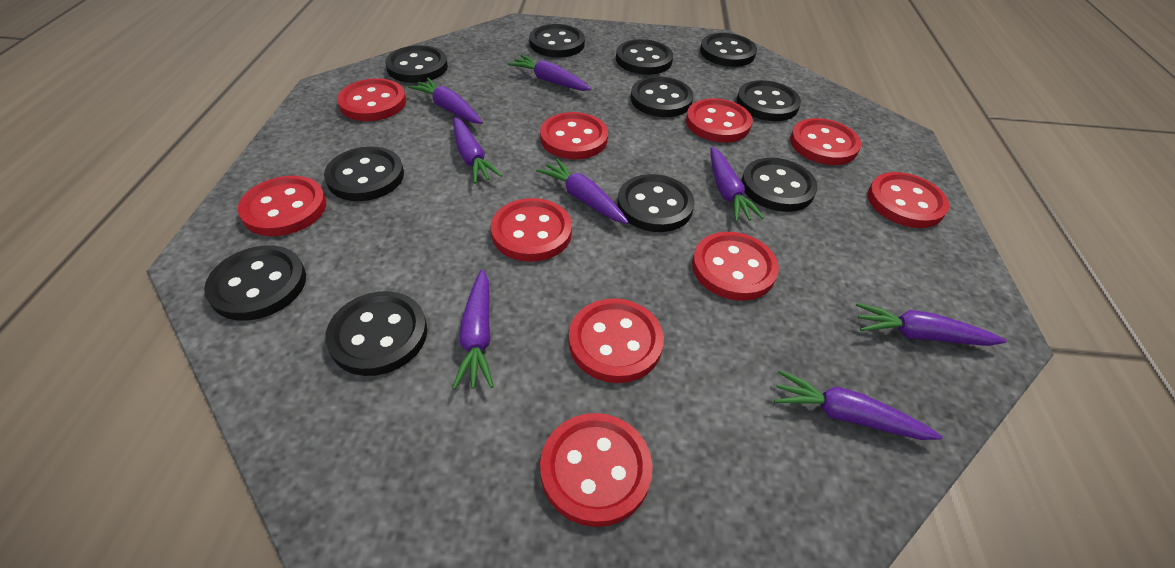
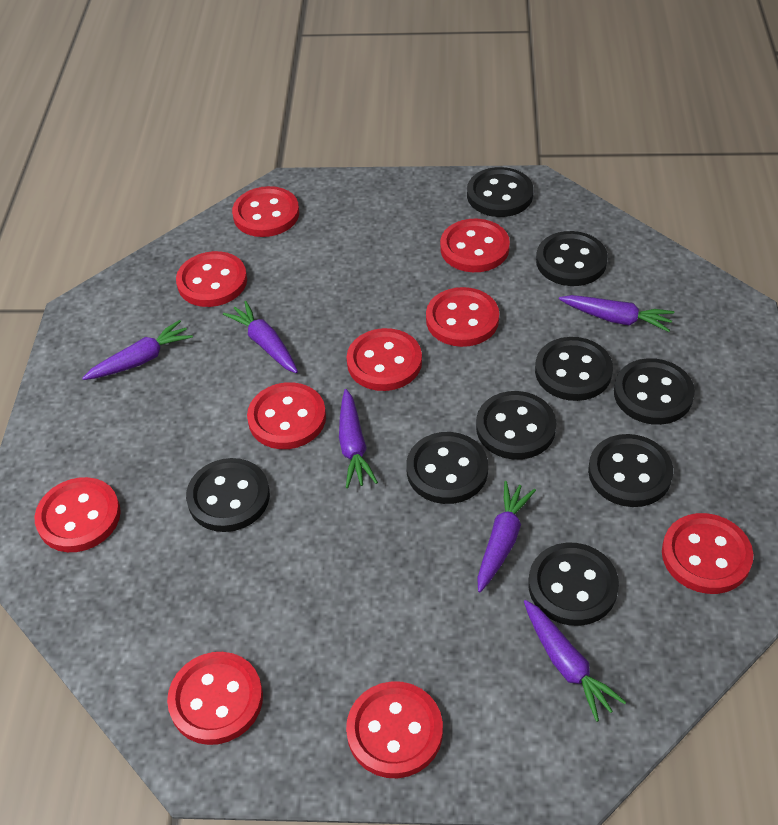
black button: 11 -> 9
purple carrot: 8 -> 6

